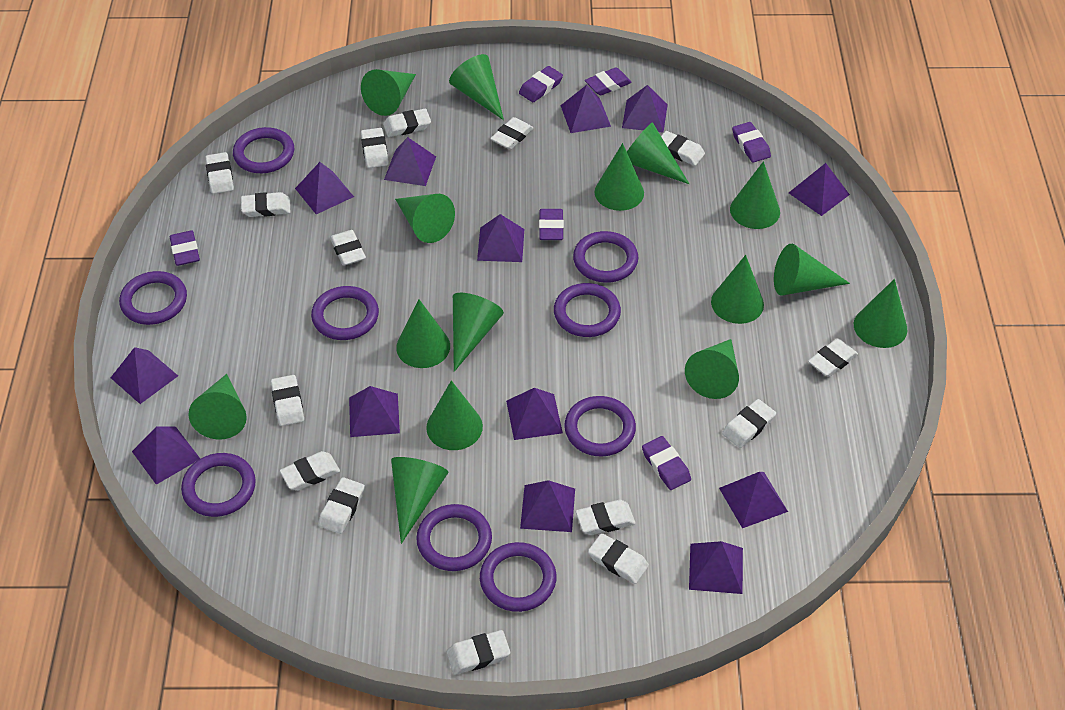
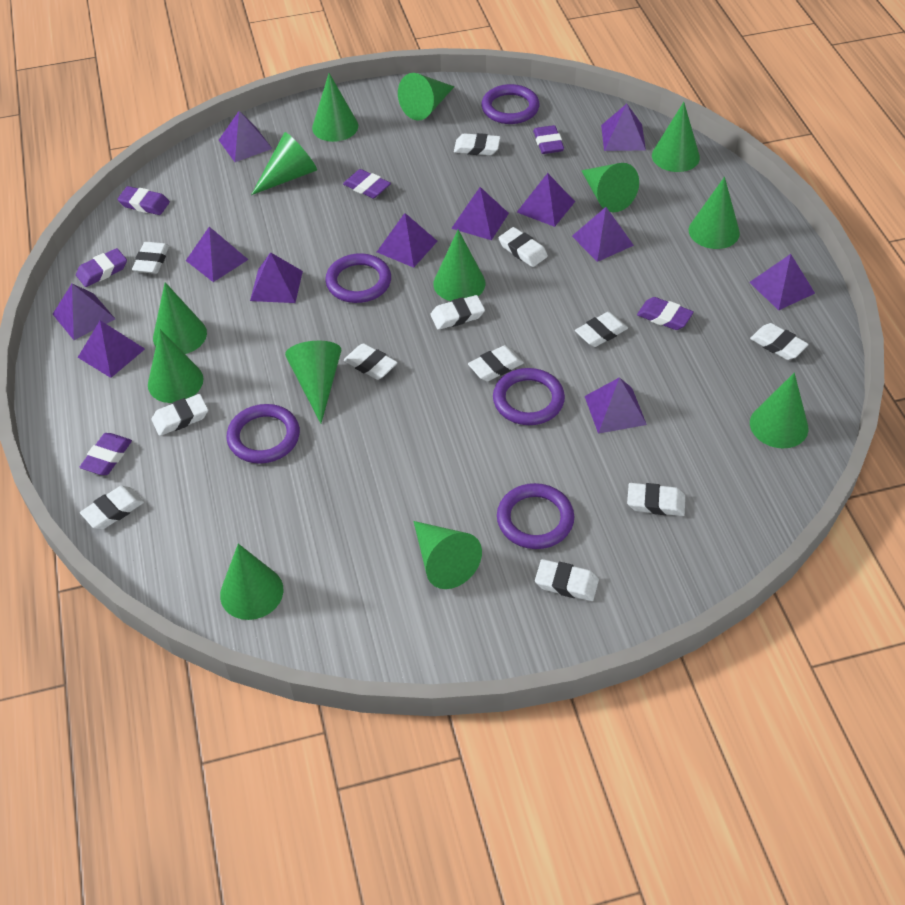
green cone: 15 -> 13
purple pyramid: 13 -> 12
purple ring: 9 -> 5
white eraser: 15 -> 12

